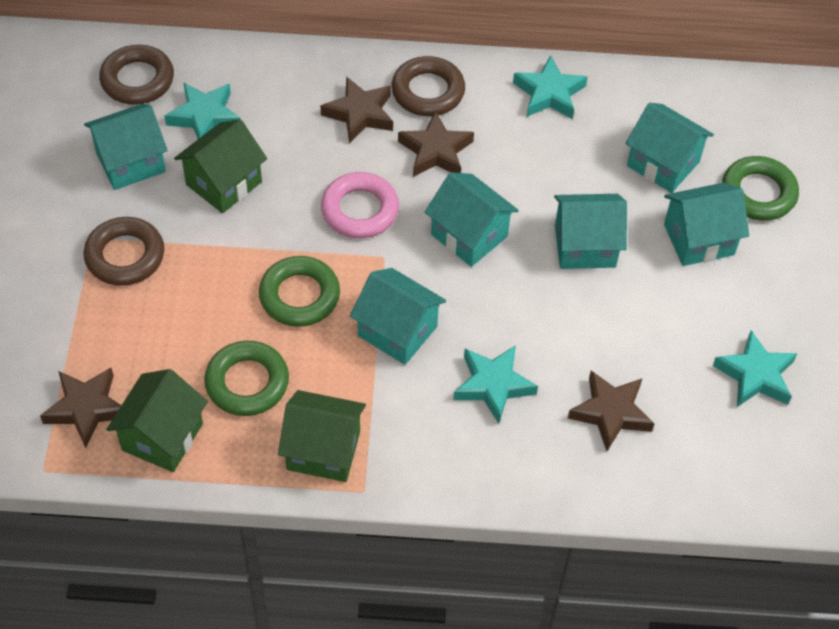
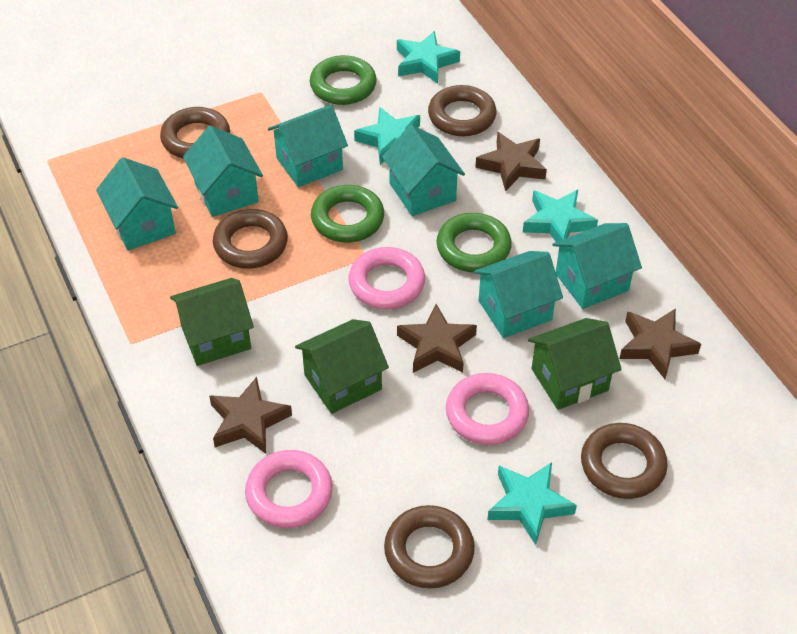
brown ring: 3 -> 5
pink ring: 1 -> 3

